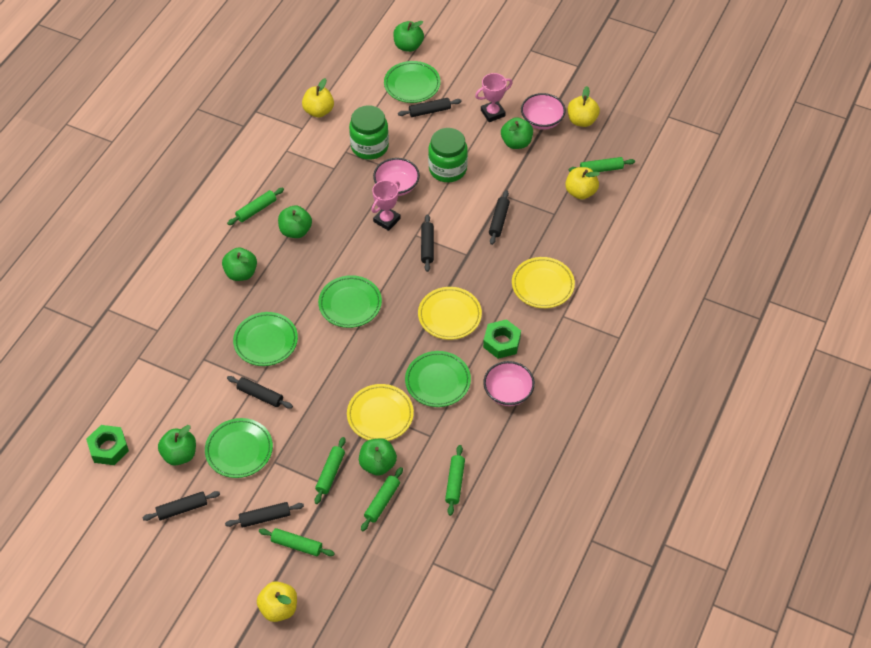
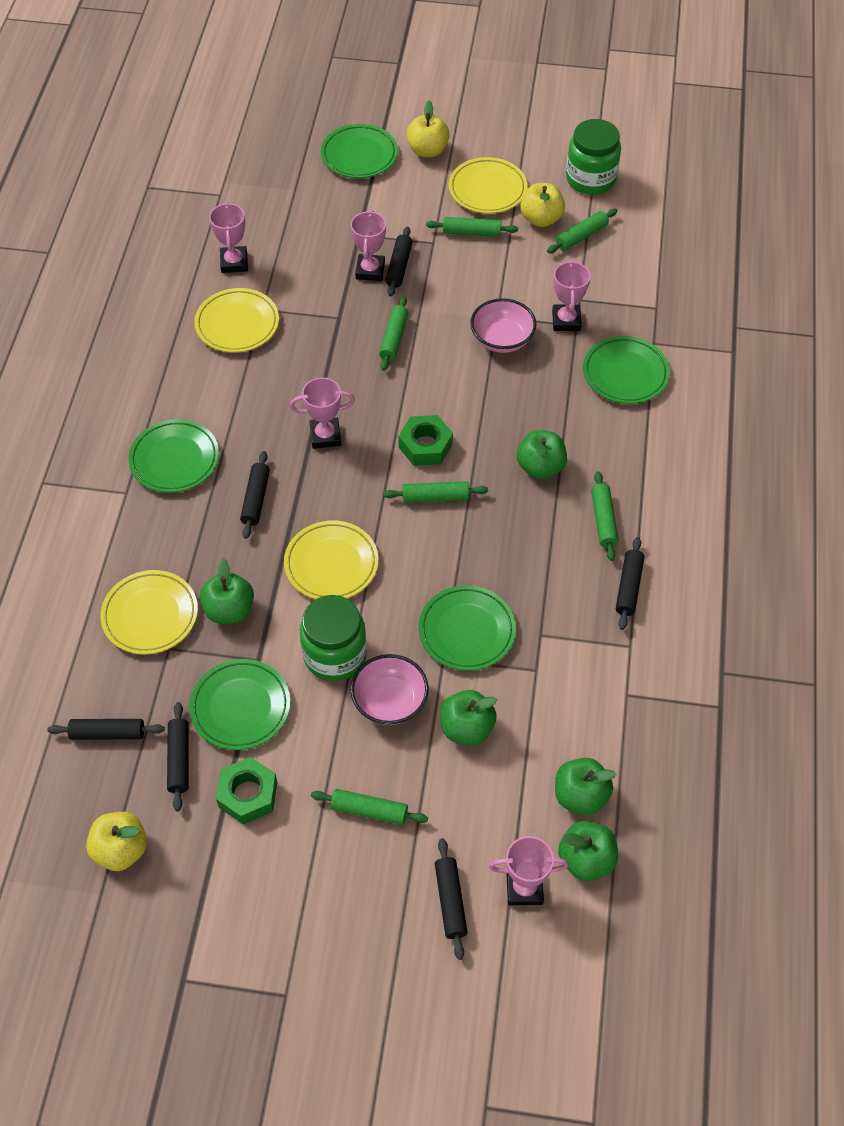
green apple: 6 -> 5
pink bowl: 3 -> 2
pink trophy: 2 -> 5
yellow apple: 4 -> 3
yellow plate: 3 -> 4

